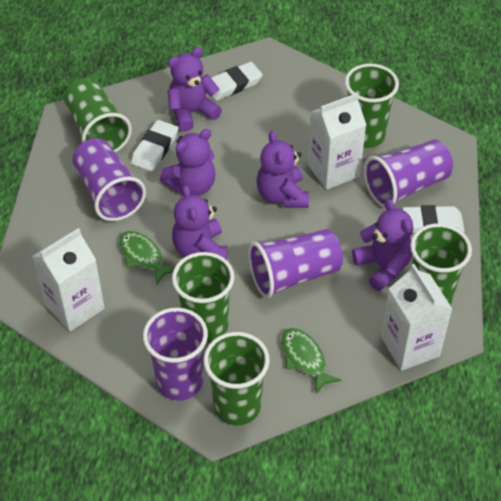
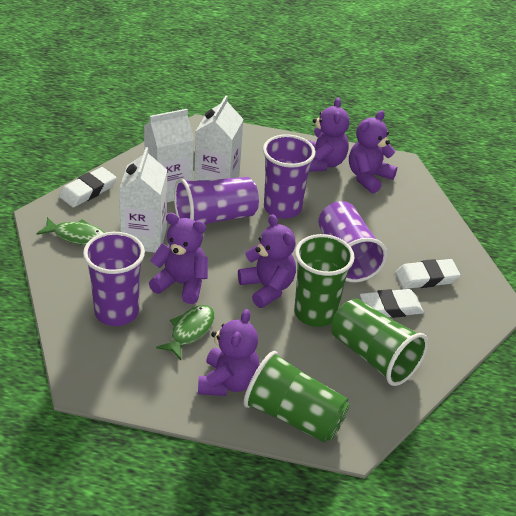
green cup: 5 -> 3

